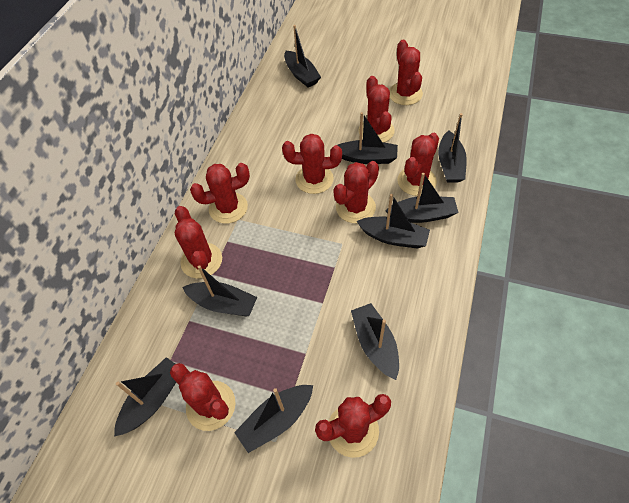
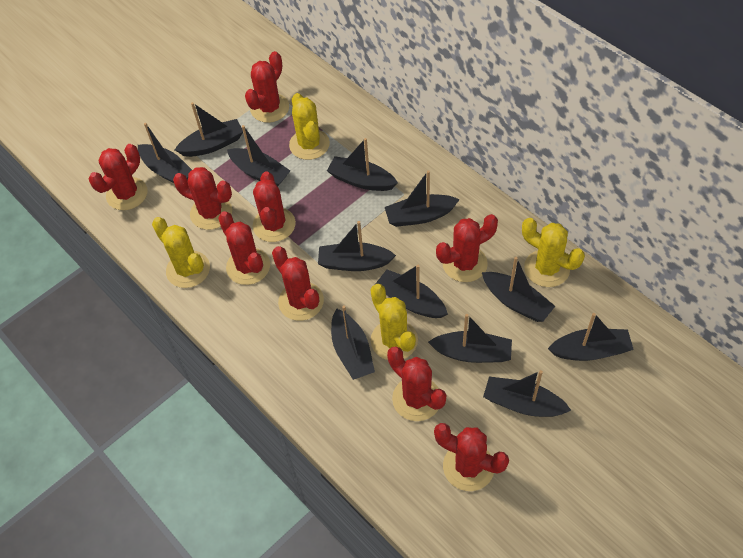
black boat: 9 -> 12
yellow cactus: 0 -> 4

